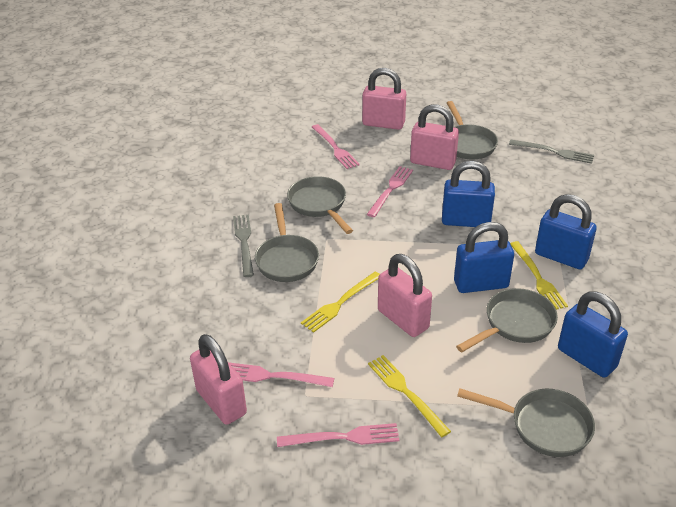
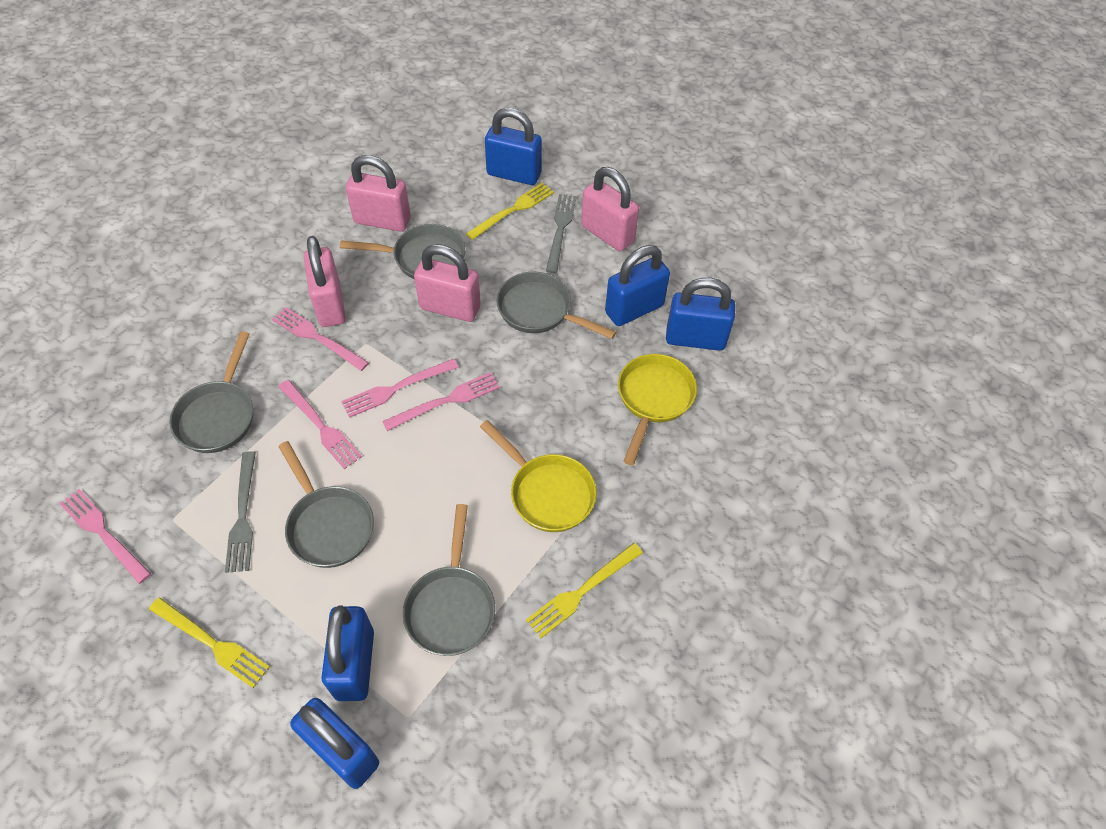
blue padlock: 4 -> 5
pink fork: 4 -> 5
yellow pan: 0 -> 2

